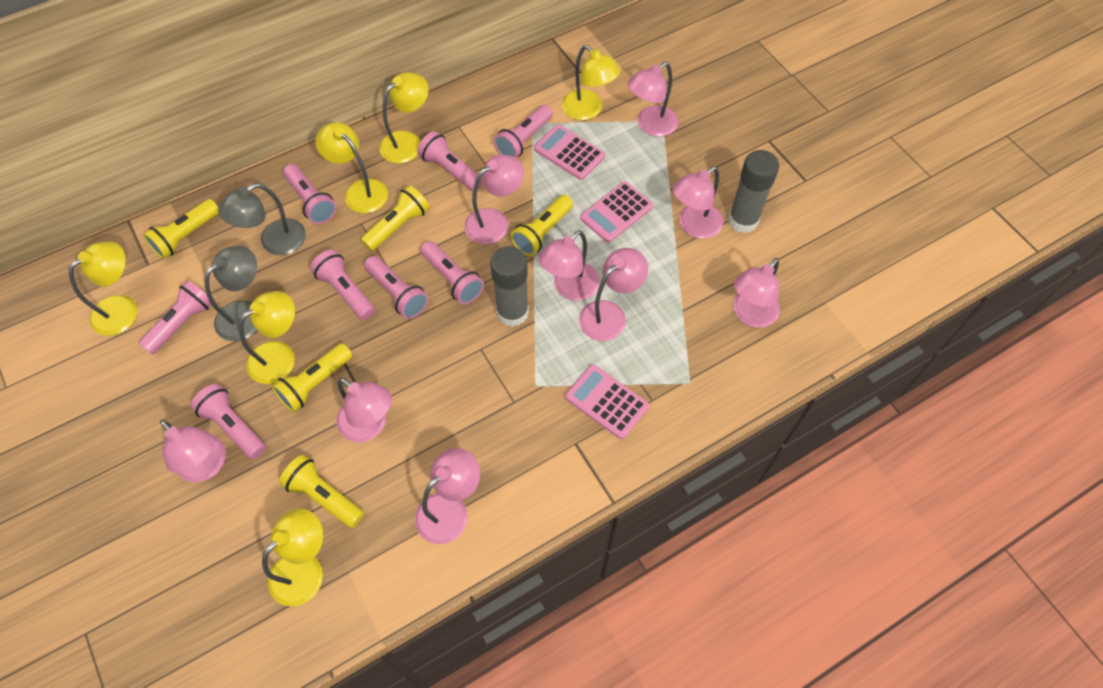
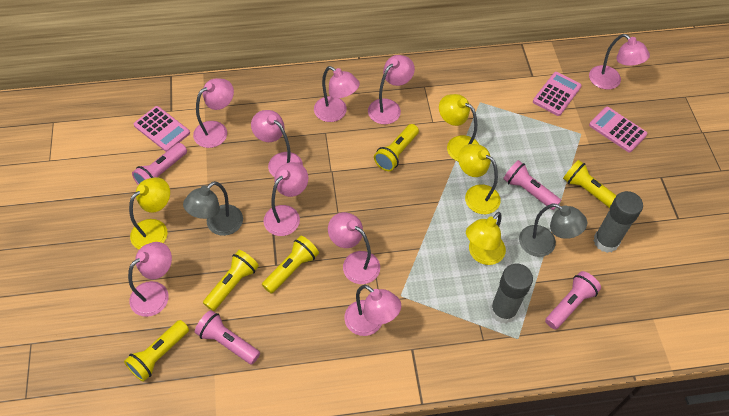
pink flashlight: 8 -> 4
yellow lamp: 6 -> 4

